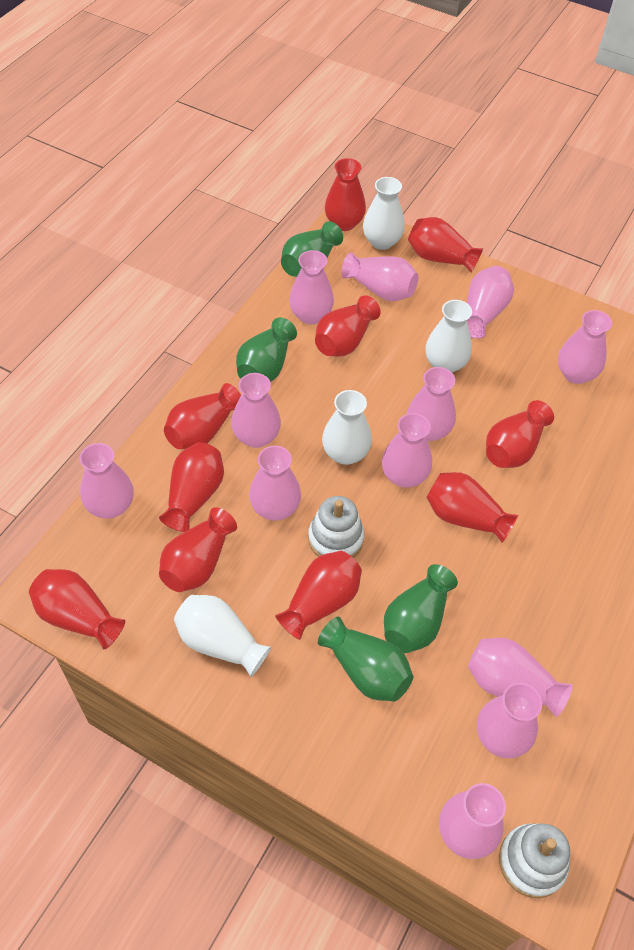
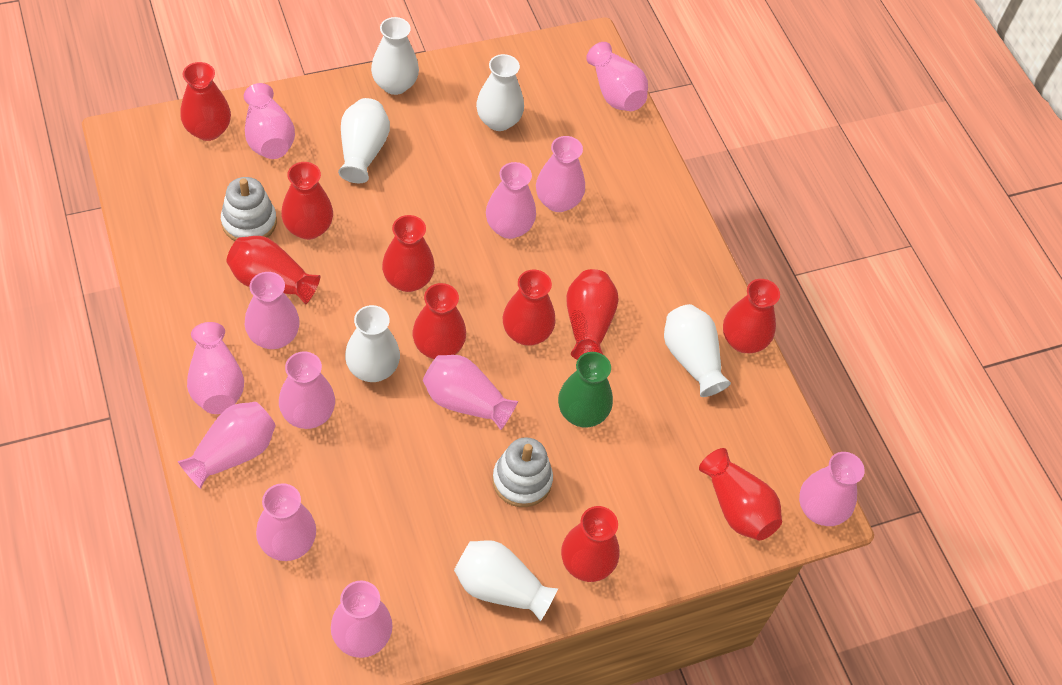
green vase: 4 -> 1
white vase: 4 -> 6

